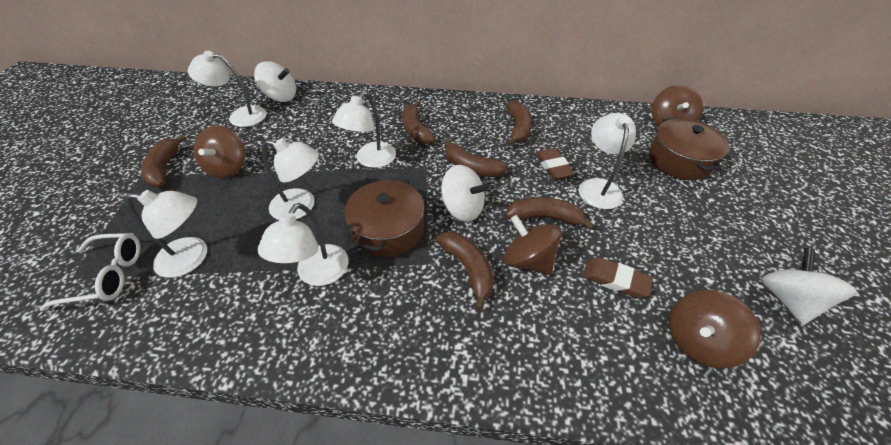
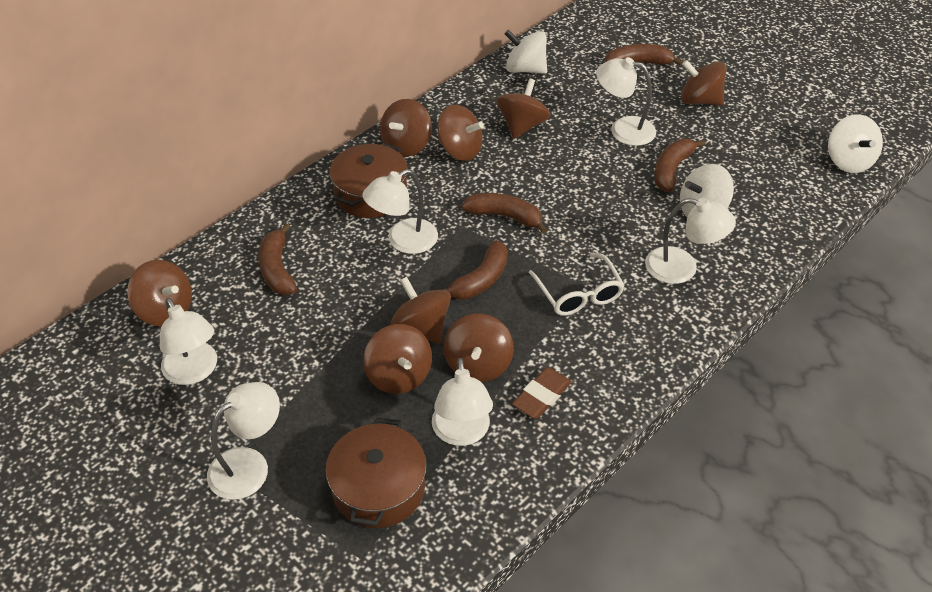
brown banana: 6 -> 5
brown eraser: 2 -> 1
brown spinning top: 4 -> 8

